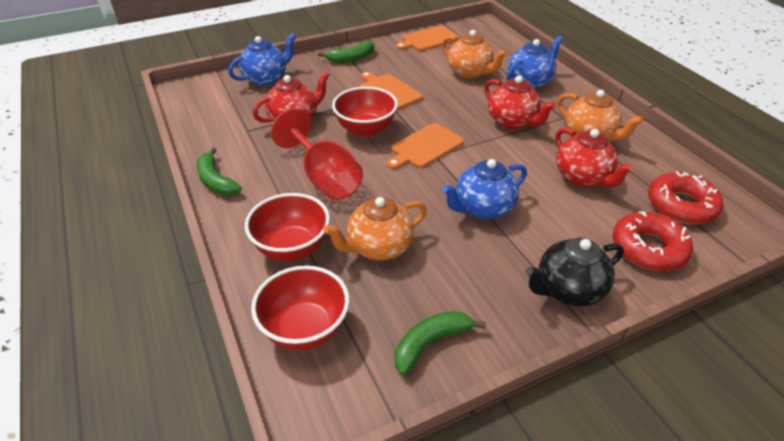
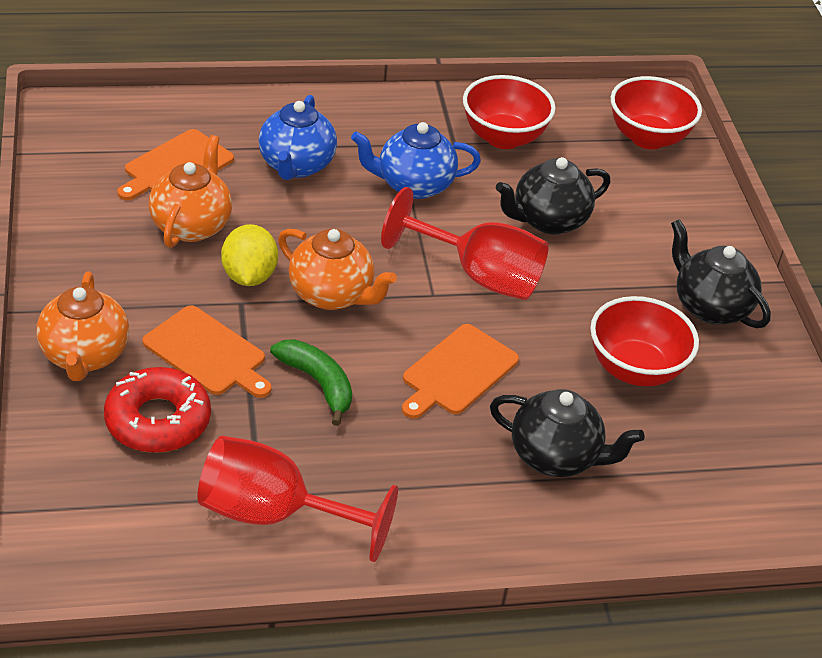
black teapot: 1 -> 3
blue teapot: 3 -> 2
green banana: 3 -> 1
red donut: 2 -> 1
red goblet: 1 -> 2
red teapot: 3 -> 0
yellow lemon: 0 -> 1

